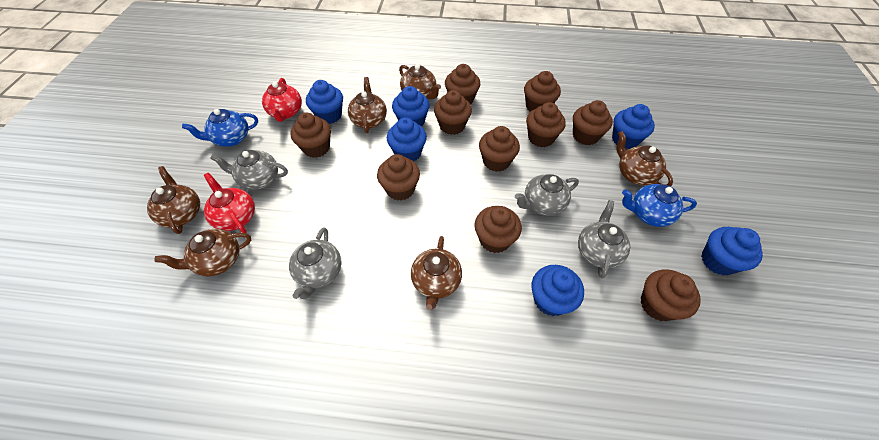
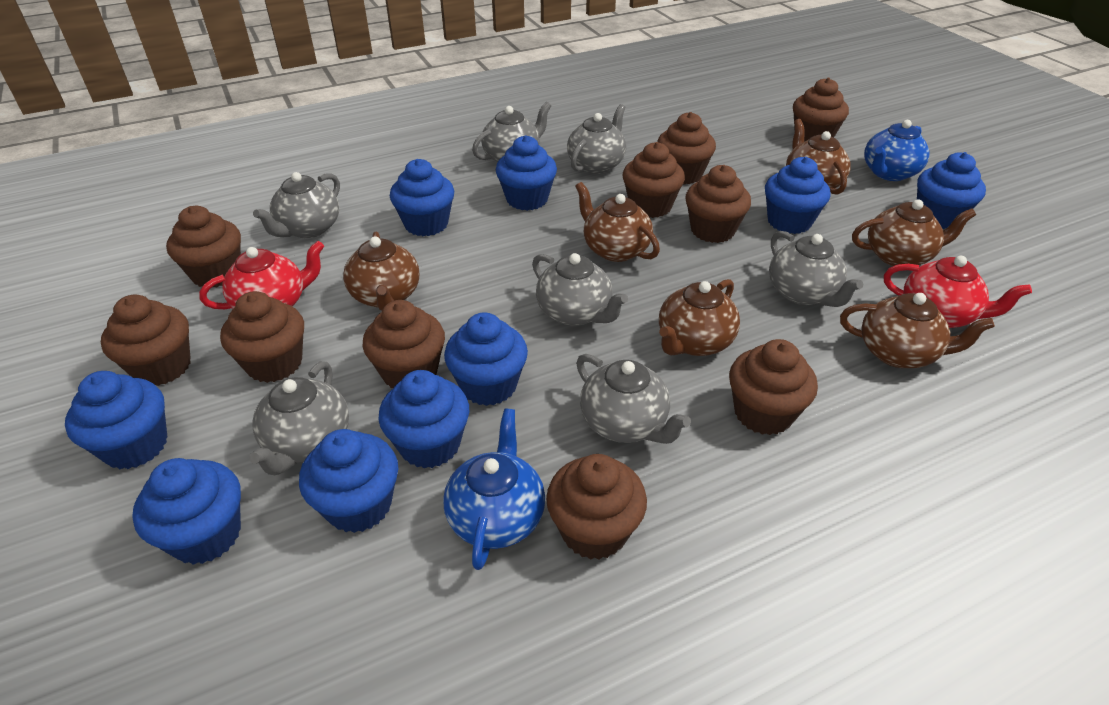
blue cupcake: 6 -> 9
grey teapot: 4 -> 7

